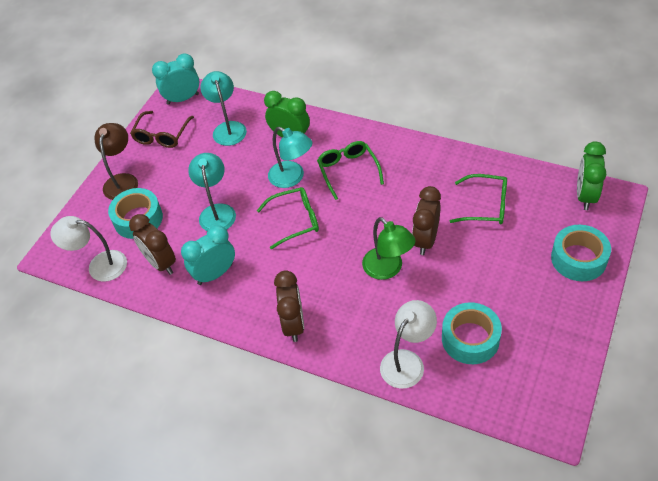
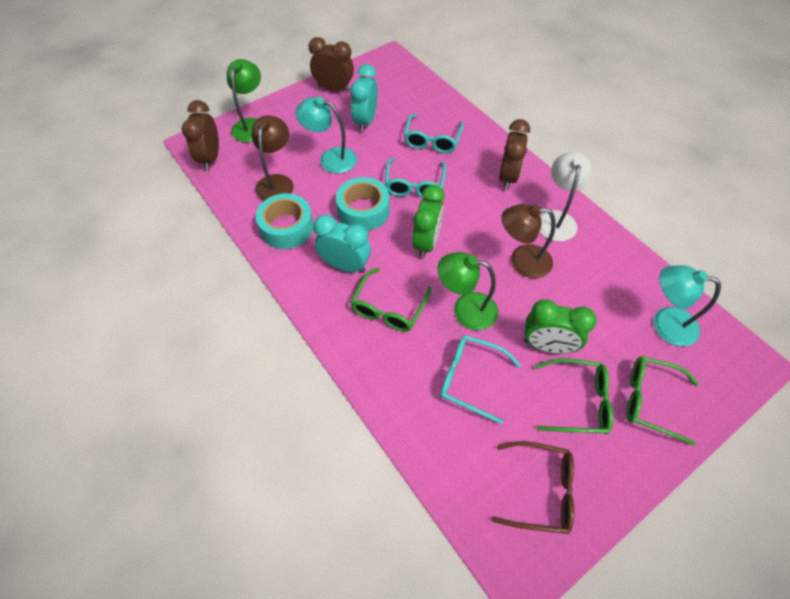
brown lamp: 1 -> 2
green lamp: 1 -> 2
turquoise glasses: 0 -> 3
turquoise lamp: 3 -> 2
turquoise tape: 3 -> 2
white lamp: 2 -> 1

